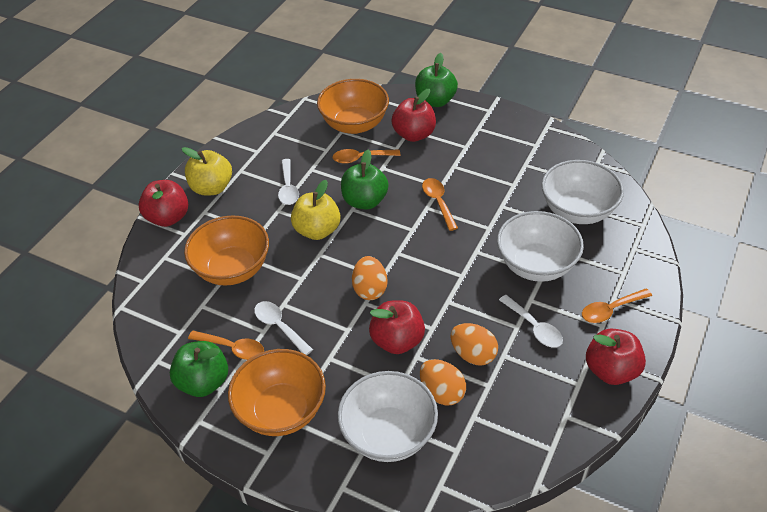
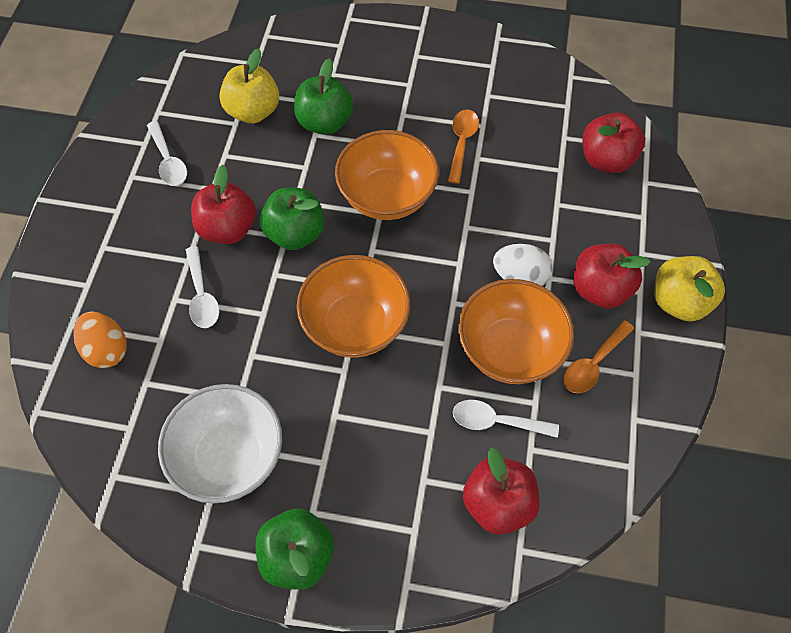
orange egg: 3 -> 1
orange spoon: 4 -> 2
white bowl: 3 -> 1
white egg: 0 -> 1

